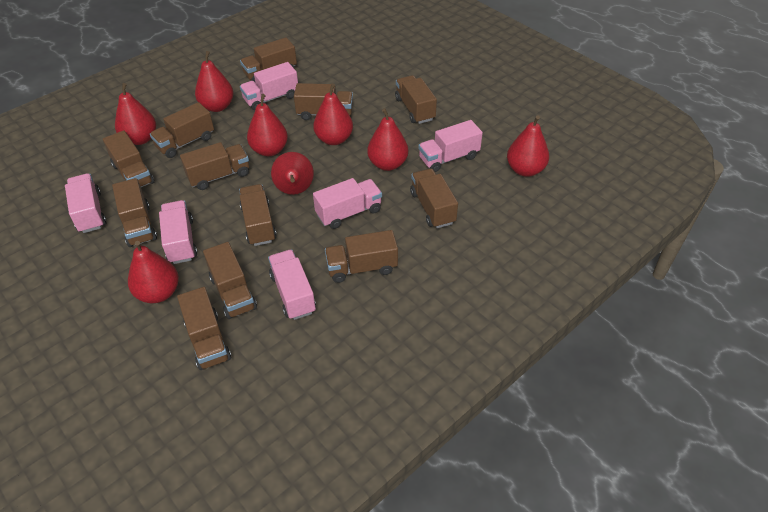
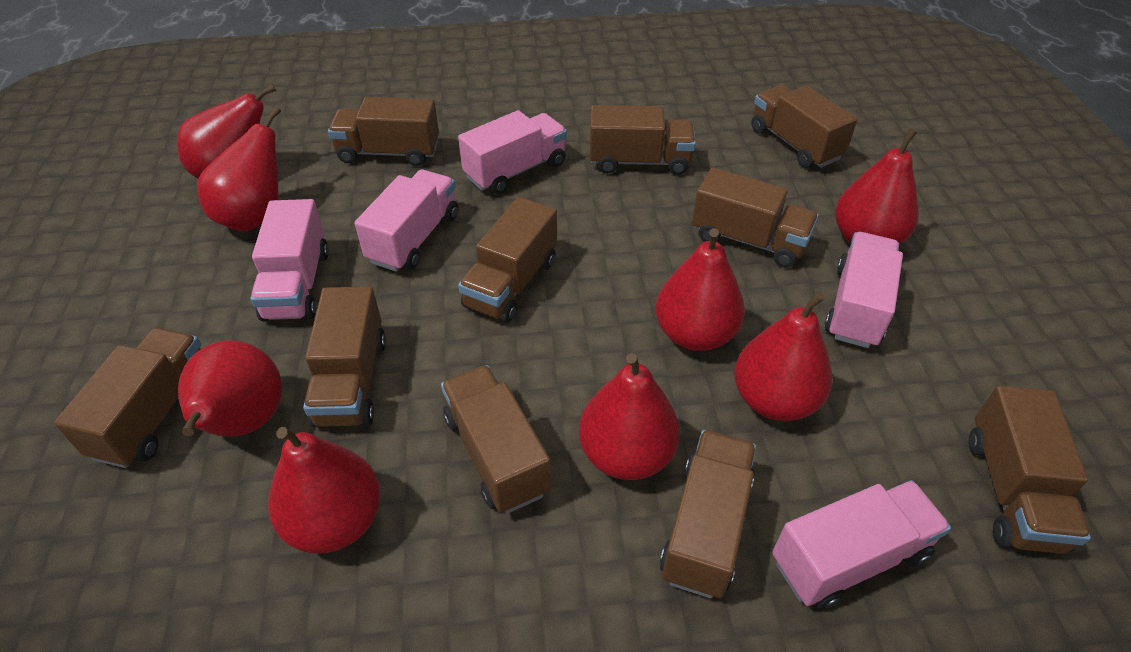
brown truck: 12 -> 10
pink truck: 6 -> 5

